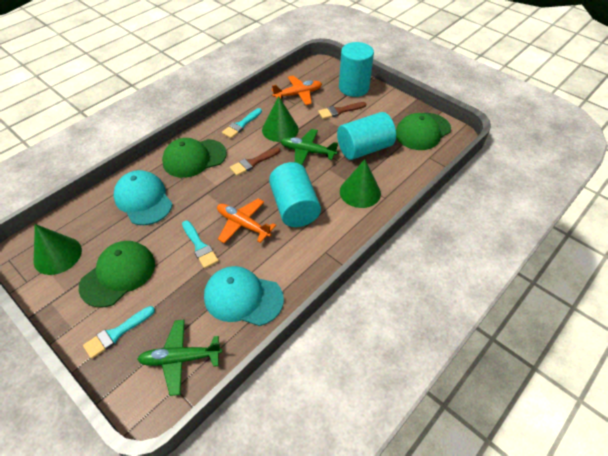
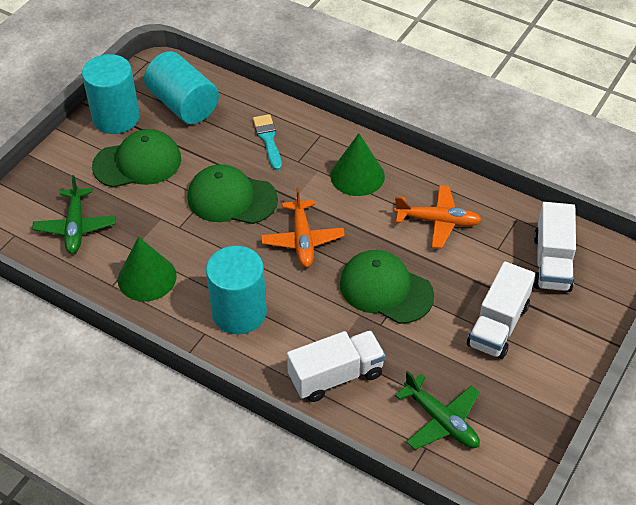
brown brush: 2 -> 0
green cone: 3 -> 2
turquoise brush: 3 -> 1
turquoise cap: 2 -> 0
white truck: 0 -> 3

